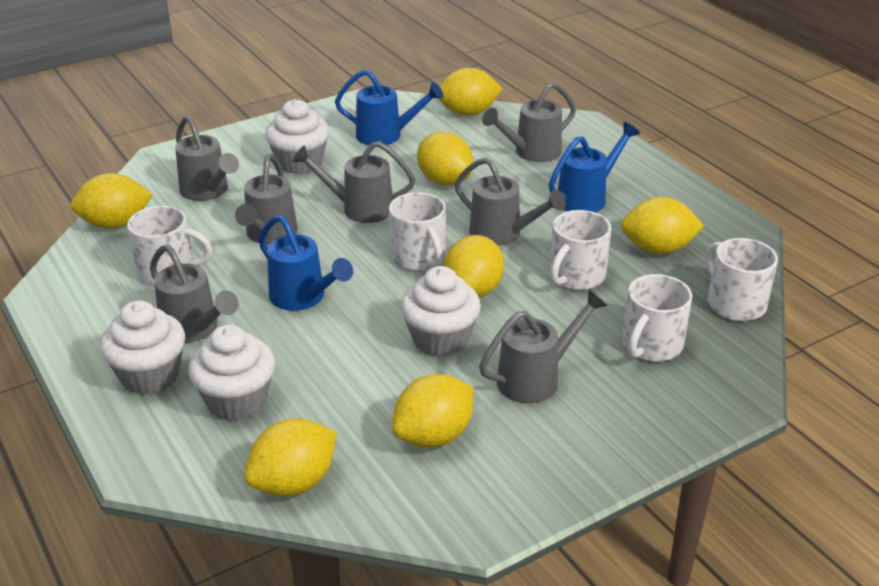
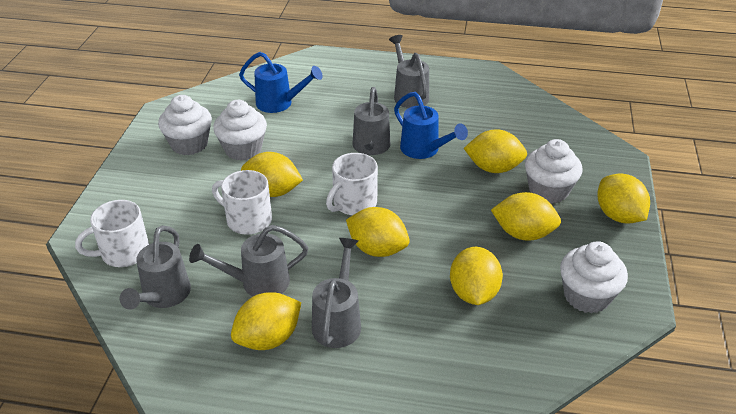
blue watering can: 3 -> 2
grey watering can: 7 -> 5
white mug: 5 -> 3

